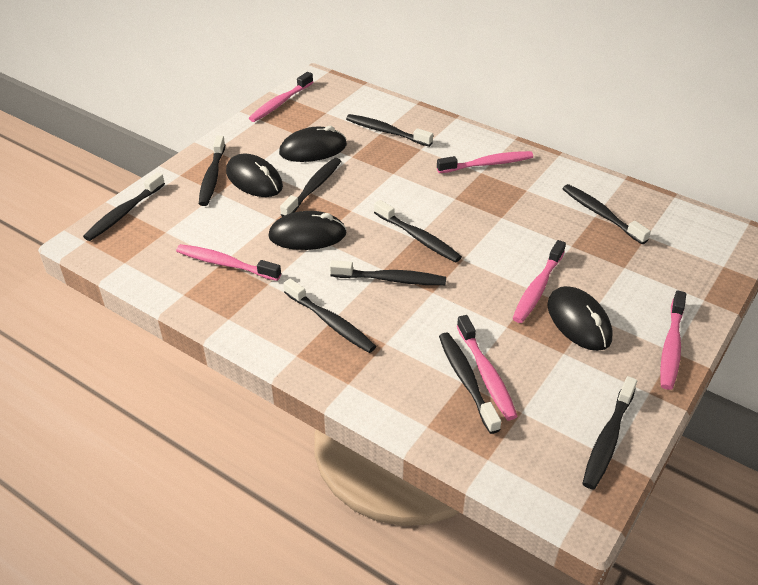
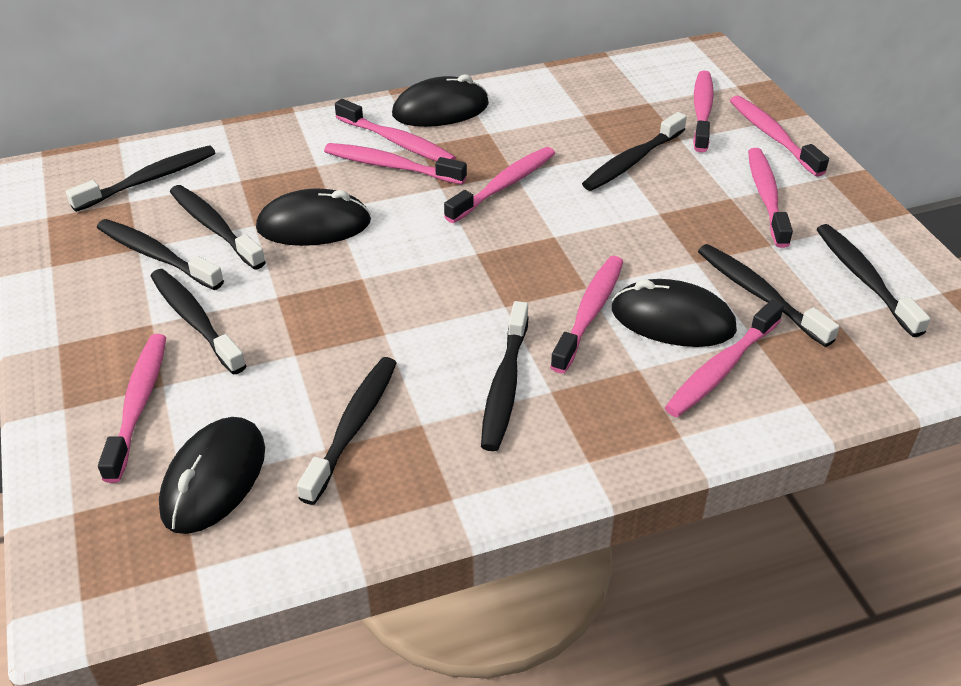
black toothbrush: 10 -> 9
pink toothbrush: 6 -> 9

